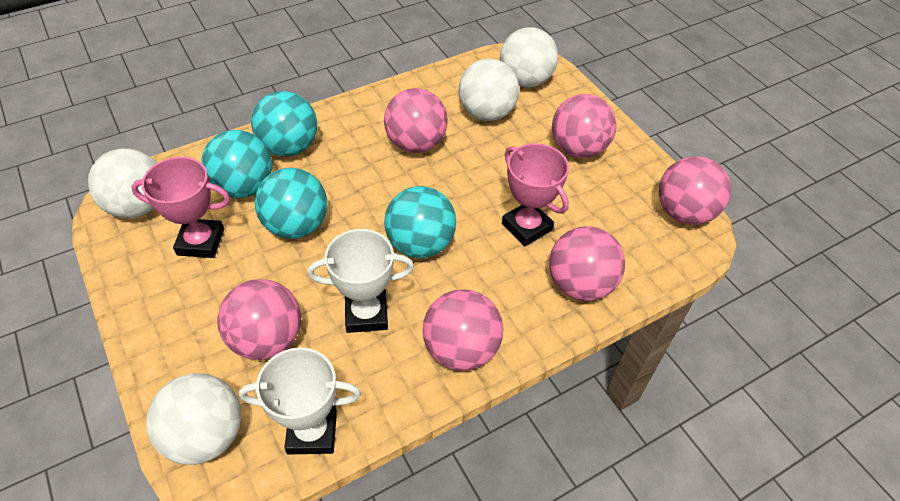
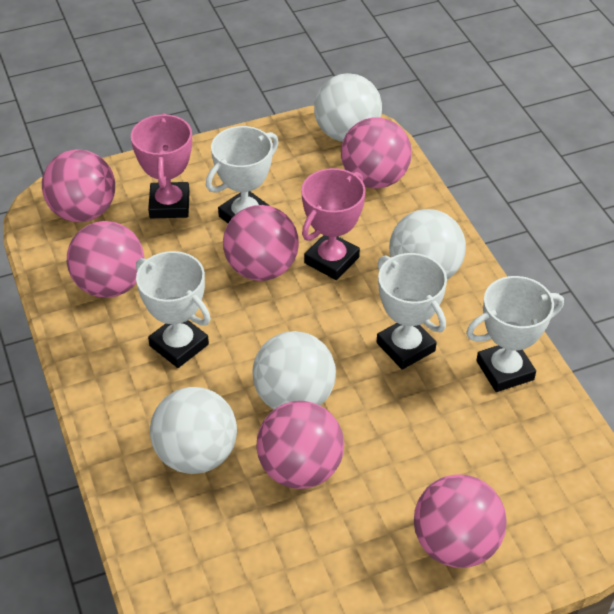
turquoise ball: 4 -> 0
white trophy: 2 -> 4

